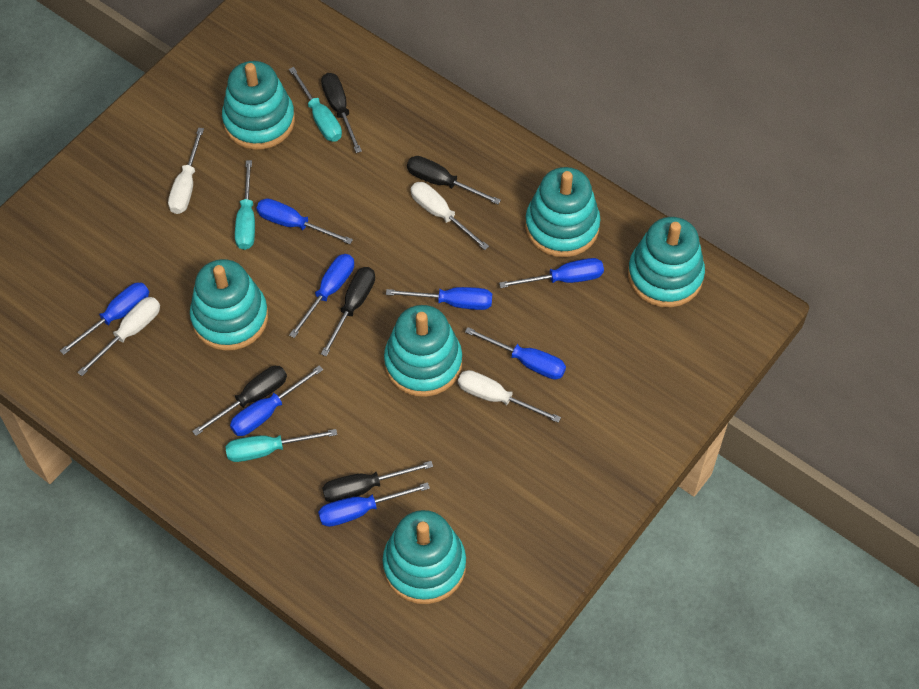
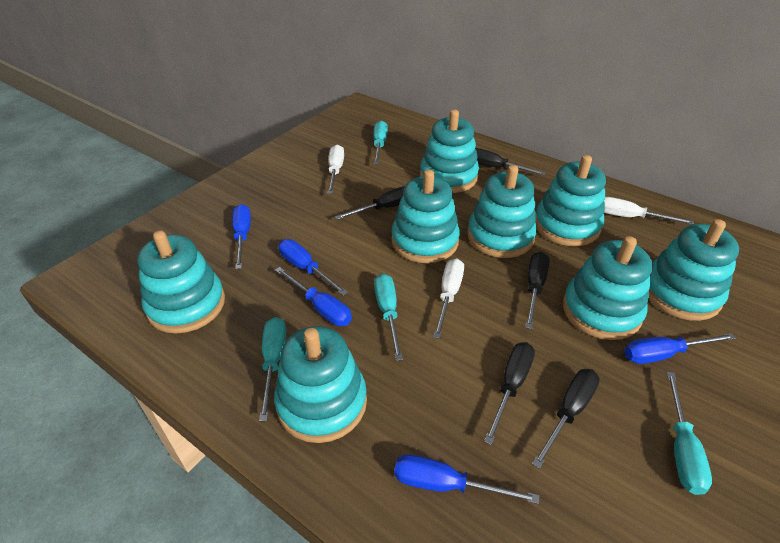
blue screwdriver: 8 -> 5
turquoise screwdriver: 3 -> 4
turquoise stacking toy: 6 -> 8
white screwdriver: 4 -> 3

